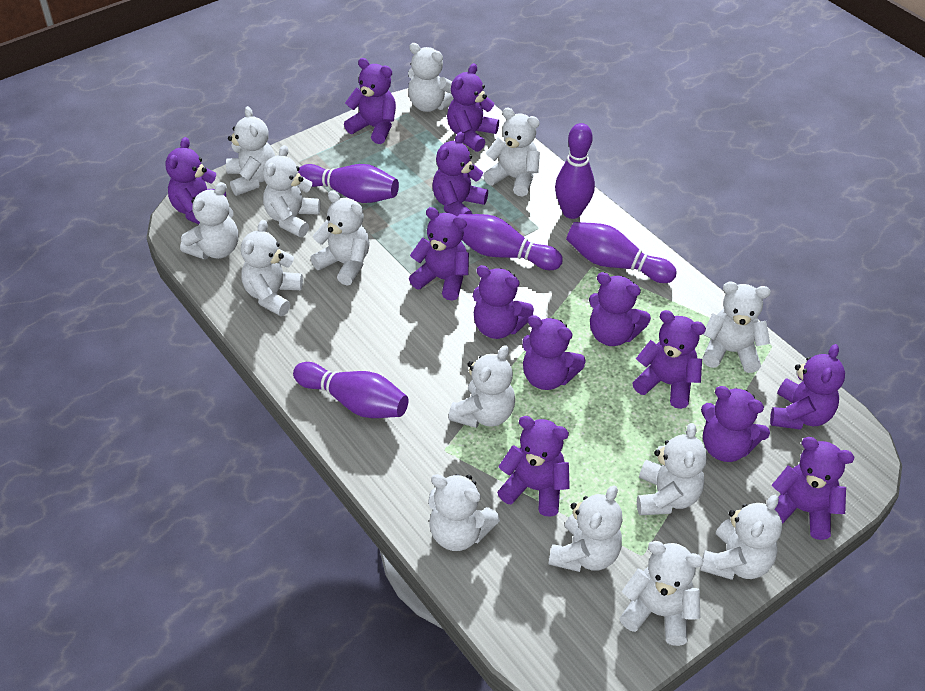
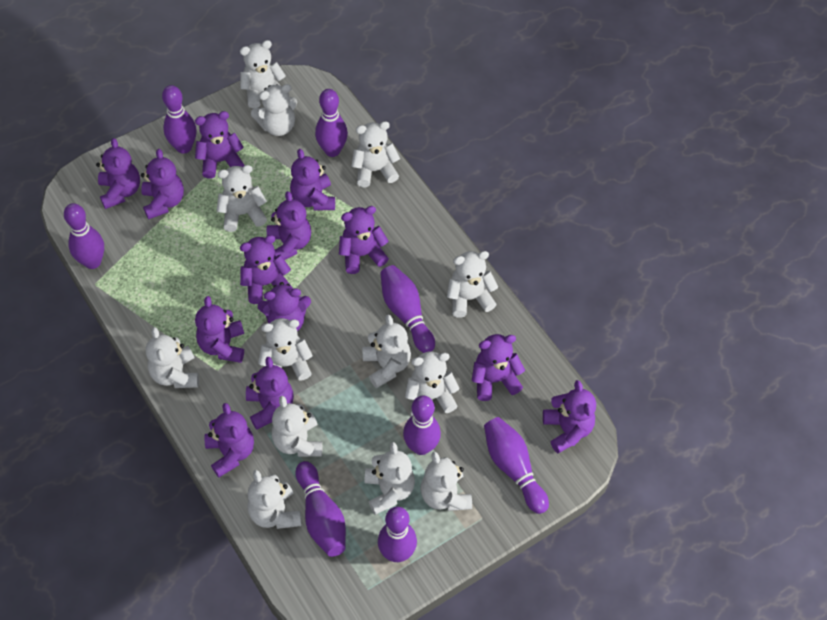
purple bowling pin: 5 -> 8
white teddy bear: 14 -> 13

